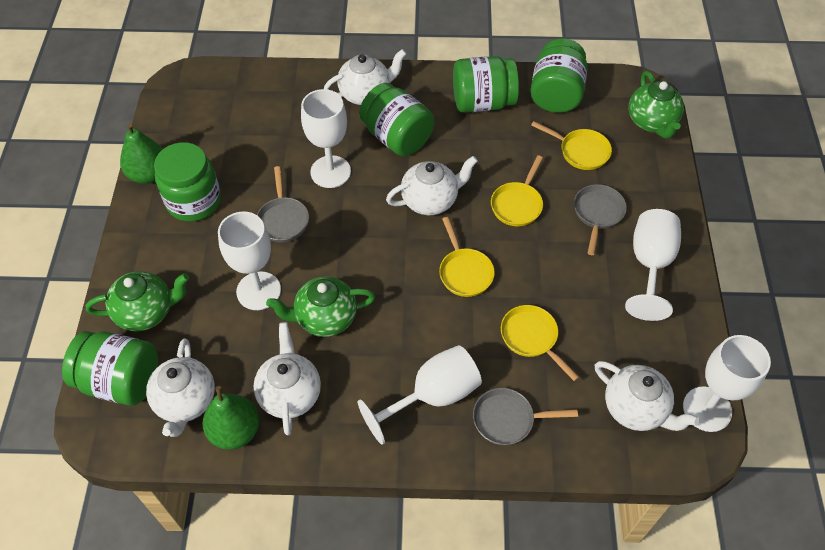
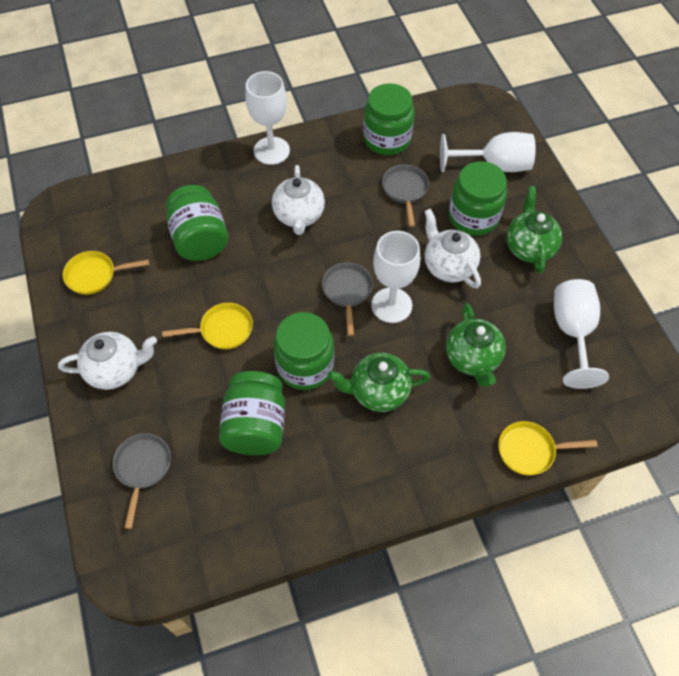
green pear: 2 -> 0
white goblet: 5 -> 4
white teapot: 5 -> 3
yellow pan: 4 -> 3

